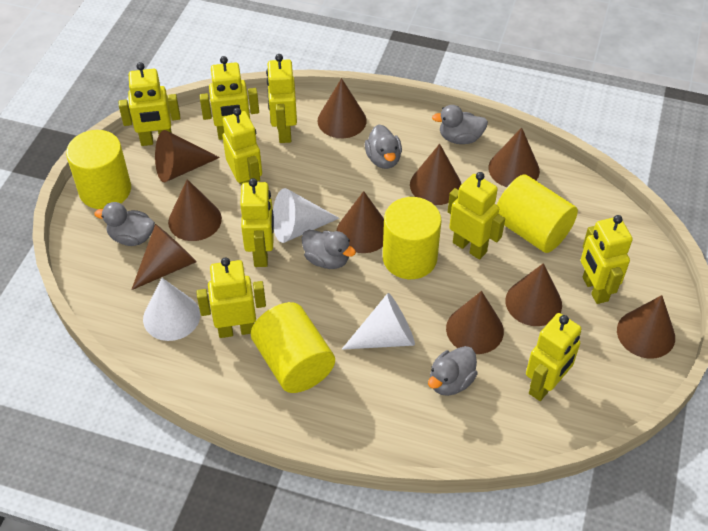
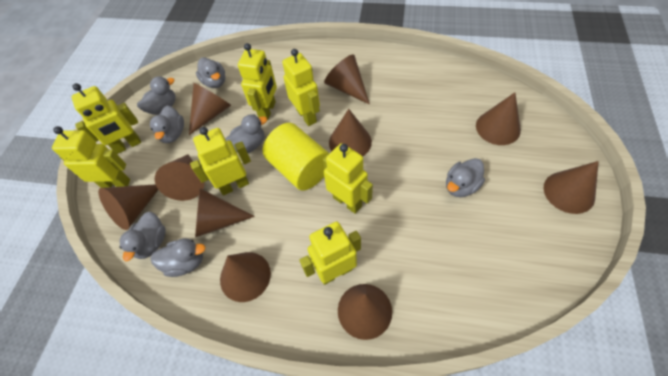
grey duck: 5 -> 7
white cone: 3 -> 0
yellow cylinder: 4 -> 1
yellow robot: 9 -> 7

